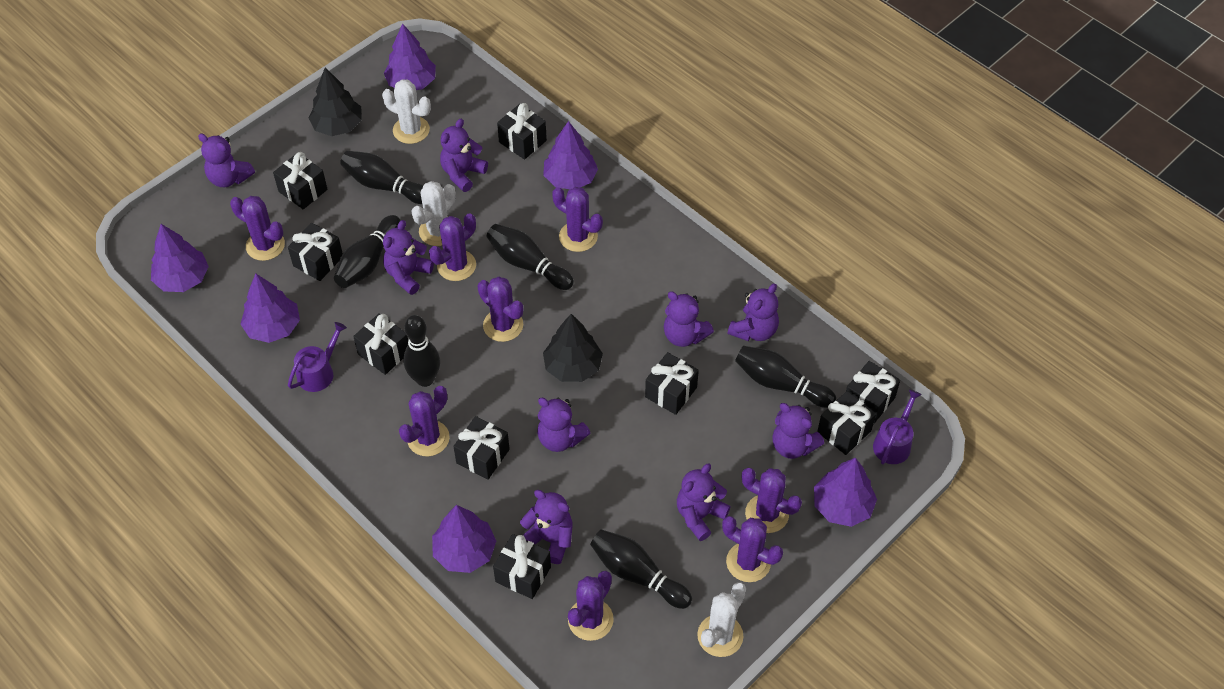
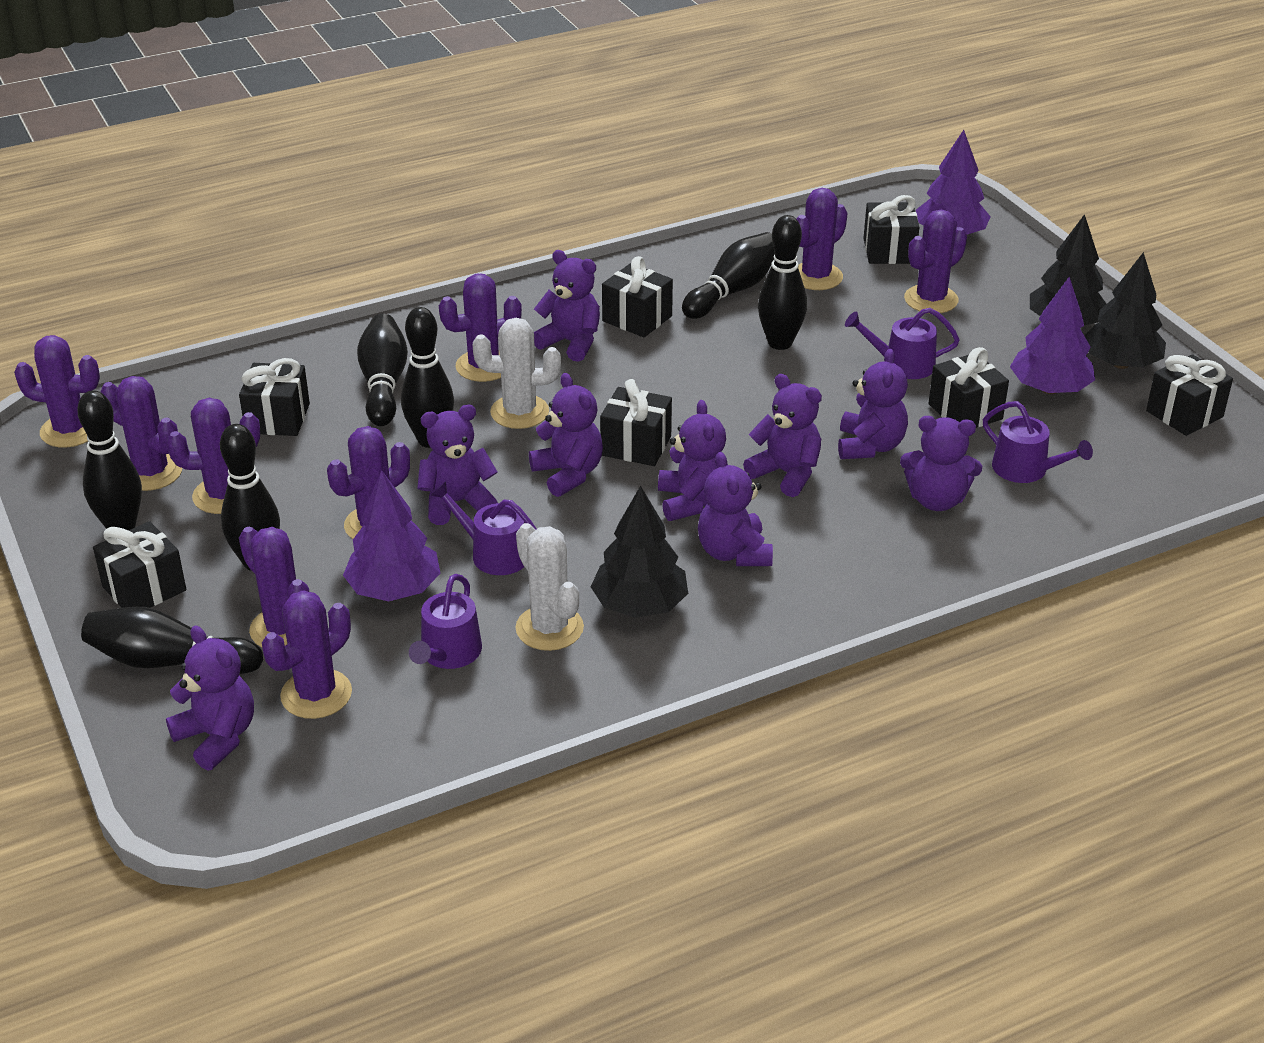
black bowling pin: 6 -> 7
black gift: 9 -> 7
black tree: 2 -> 3
purple cactus: 8 -> 9
purple tree: 6 -> 3
purple watering can: 2 -> 4
white cactus: 3 -> 2

